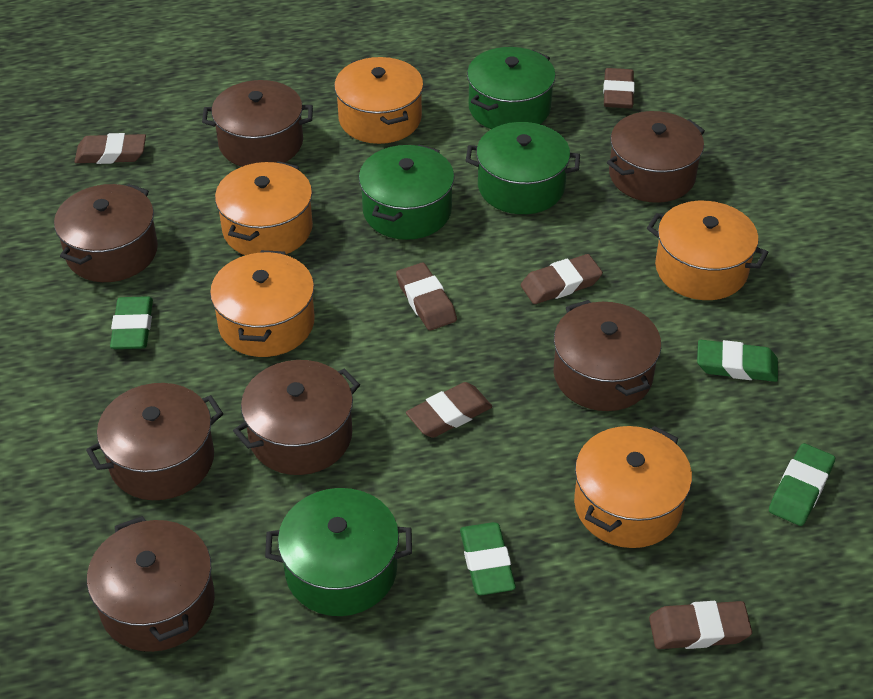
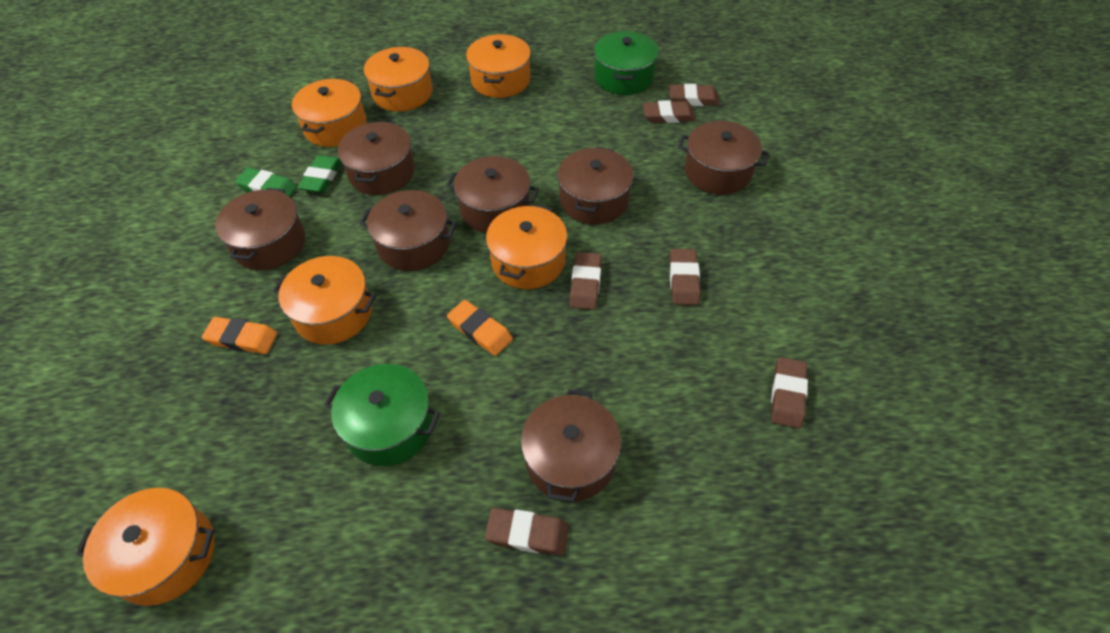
green eraser: 4 -> 2
green pot: 4 -> 2
orange eraser: 0 -> 2
orange pot: 5 -> 6

